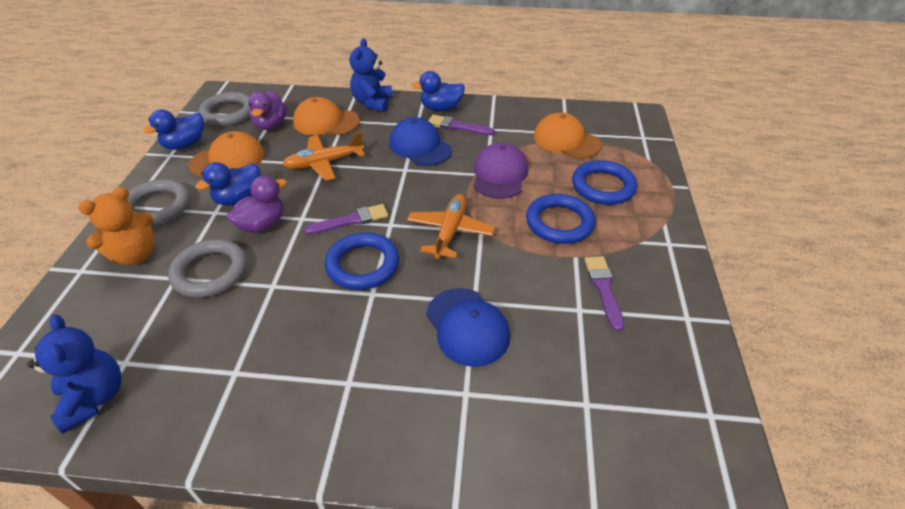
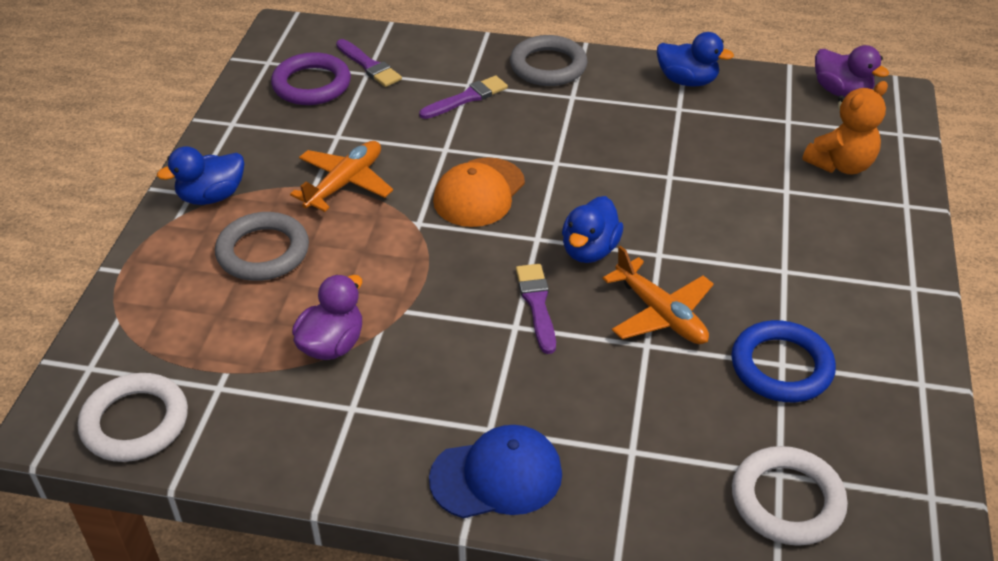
blue cap: 2 -> 1
blue ring: 3 -> 1
blue teddy bear: 2 -> 0
grey ring: 3 -> 2
orange cap: 3 -> 1
purple cap: 1 -> 0
purple ring: 0 -> 1
white ring: 0 -> 2

